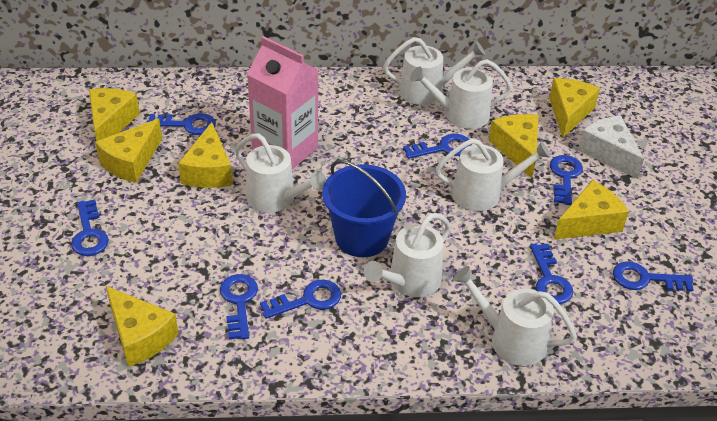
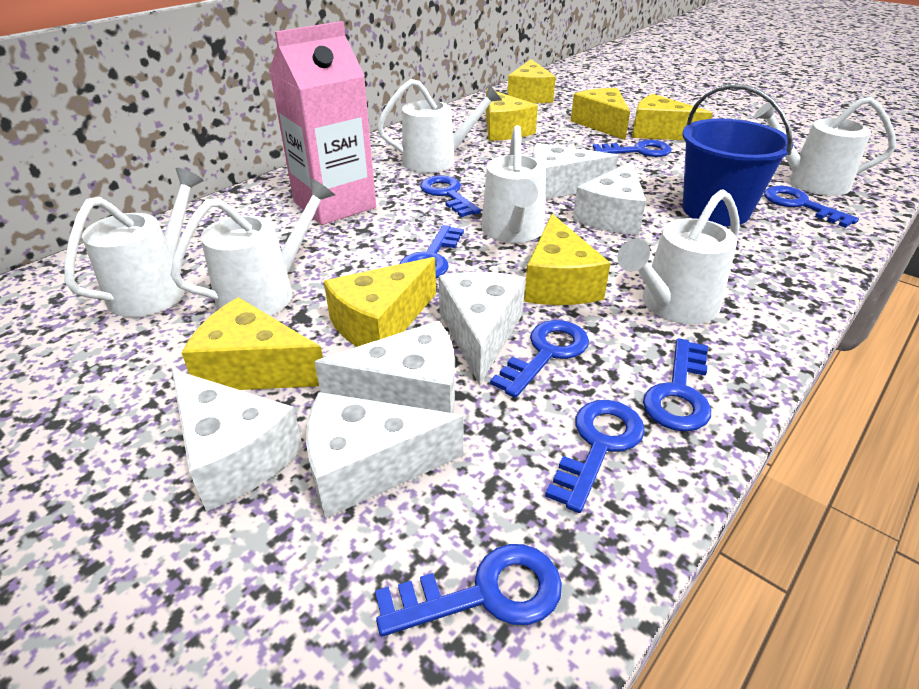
white cheese: 1 -> 6

